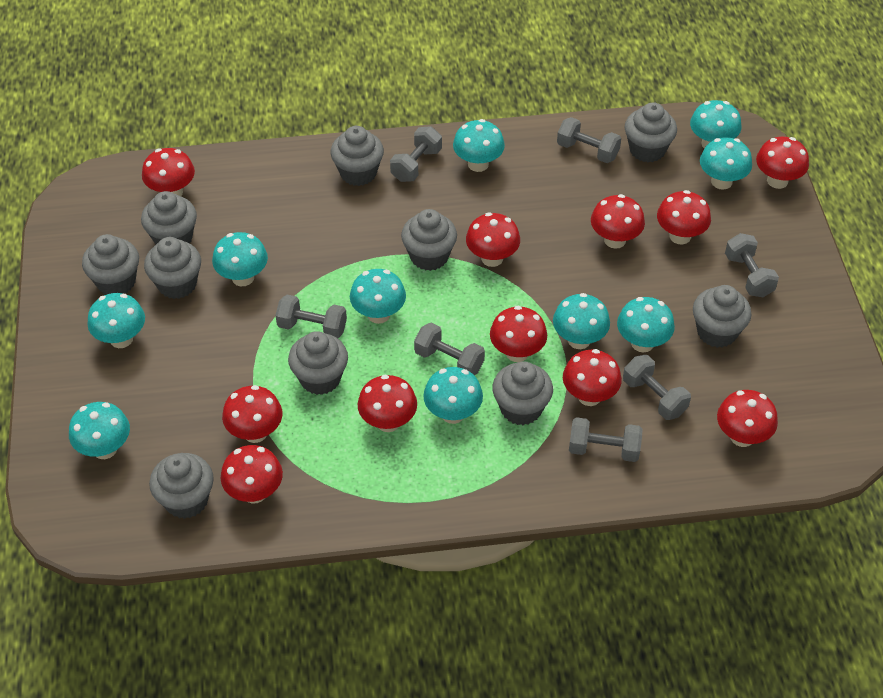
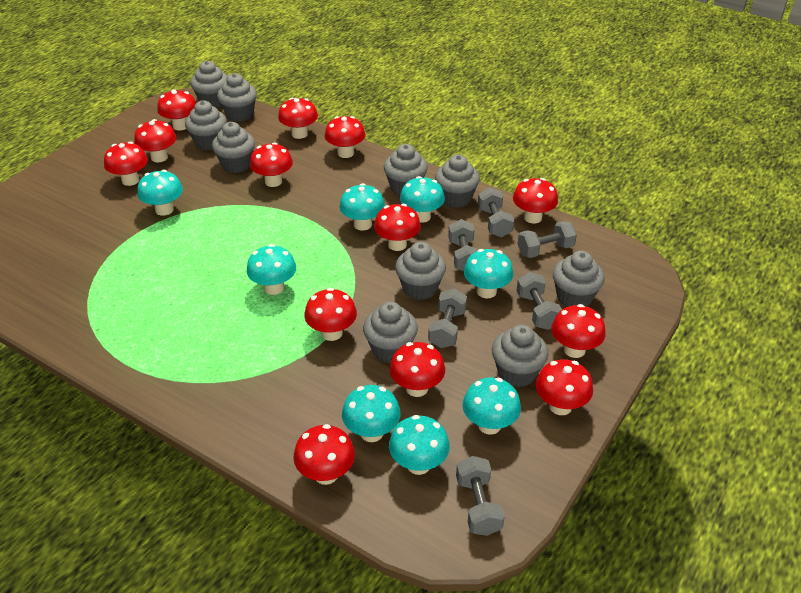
grey dumbbell: 7 -> 6
red mushroom: 11 -> 13
turquoise mushroom: 10 -> 8

